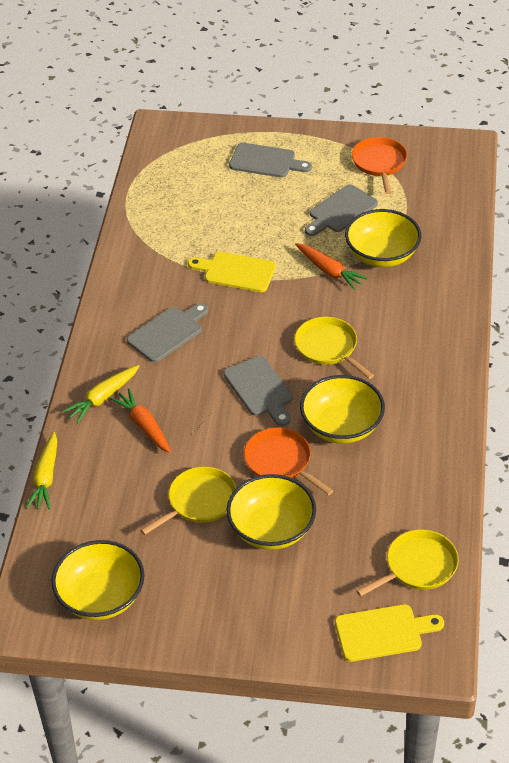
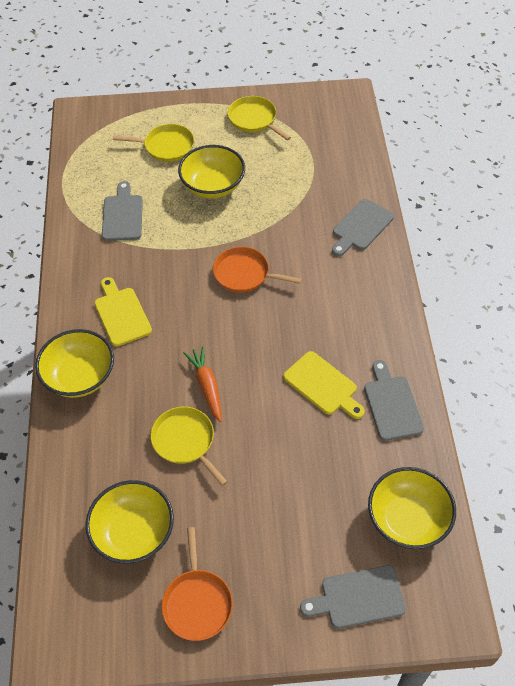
orange carrot: 2 -> 1
yellow carrot: 2 -> 0

